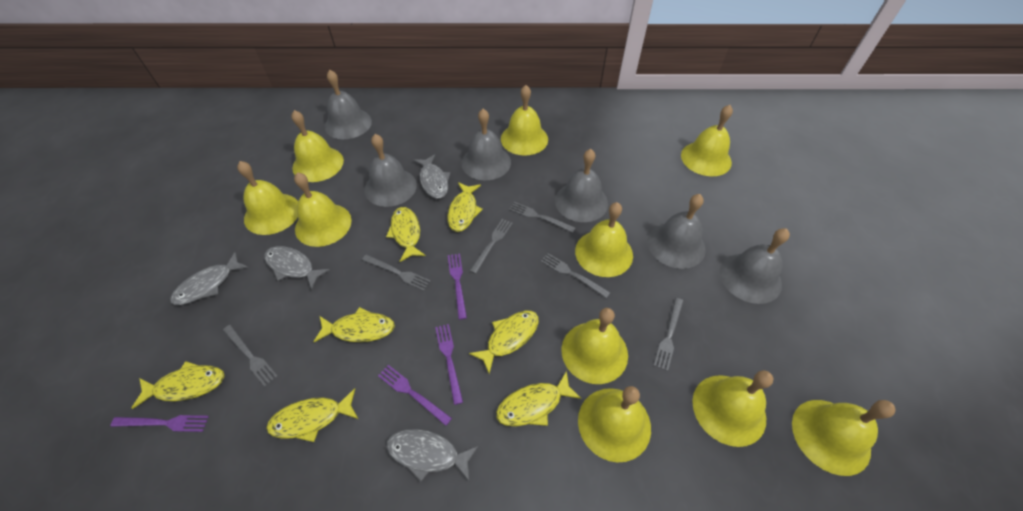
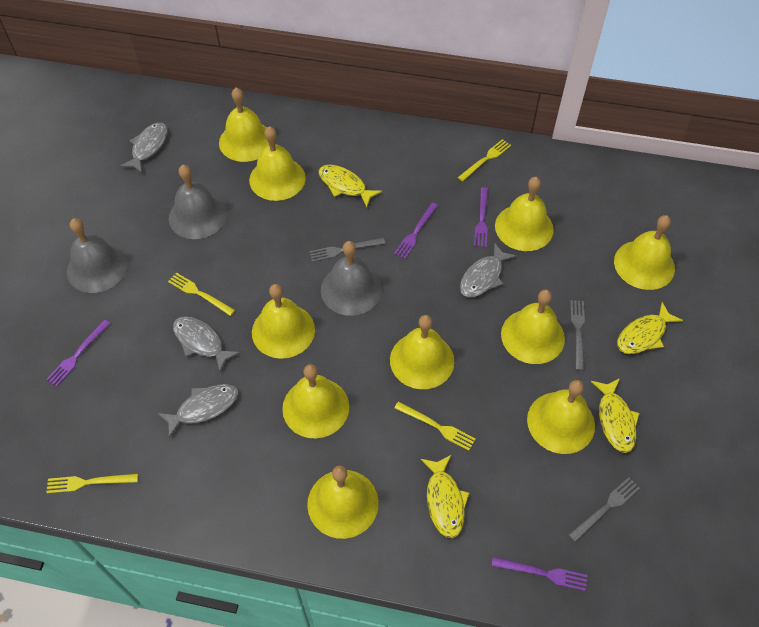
grey bell: 6 -> 3
grey fork: 6 -> 3
yellow fish: 7 -> 4
yellow fork: 0 -> 4

